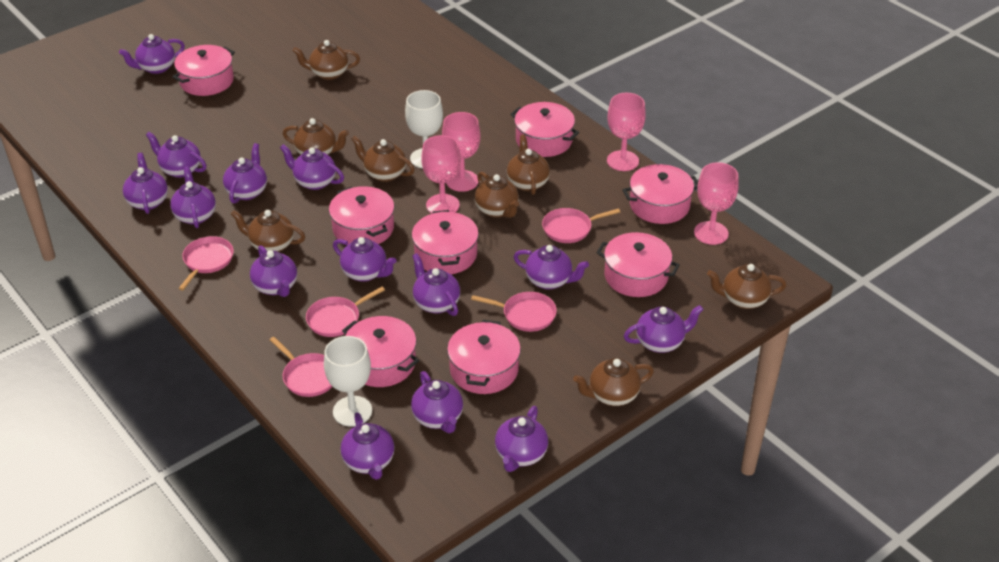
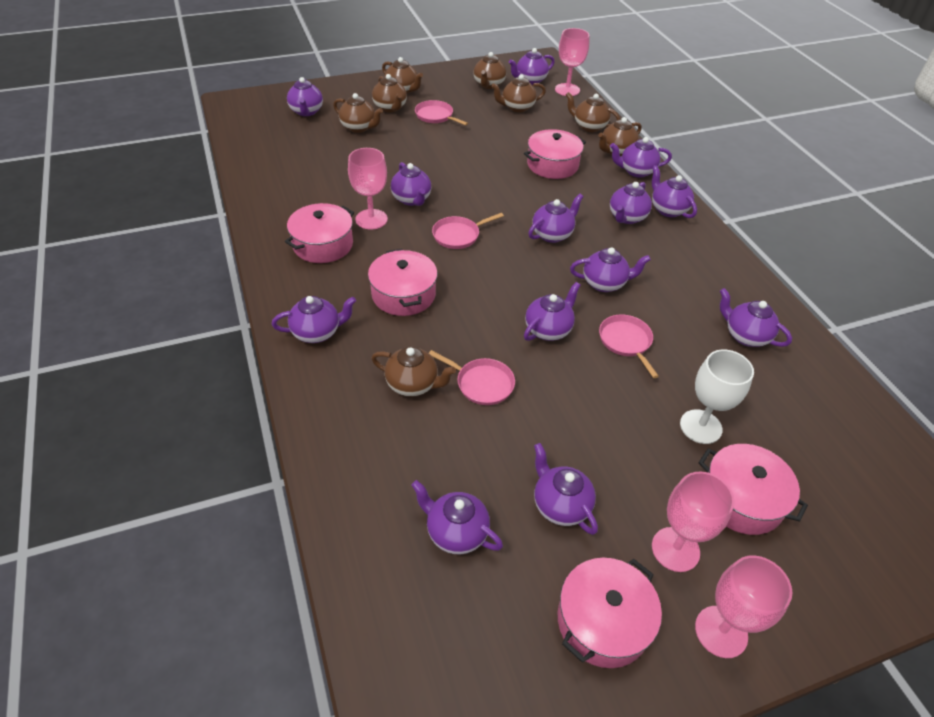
pink pan: 5 -> 4
pink pot: 8 -> 5
purple teapot: 14 -> 13
white goblet: 2 -> 1

